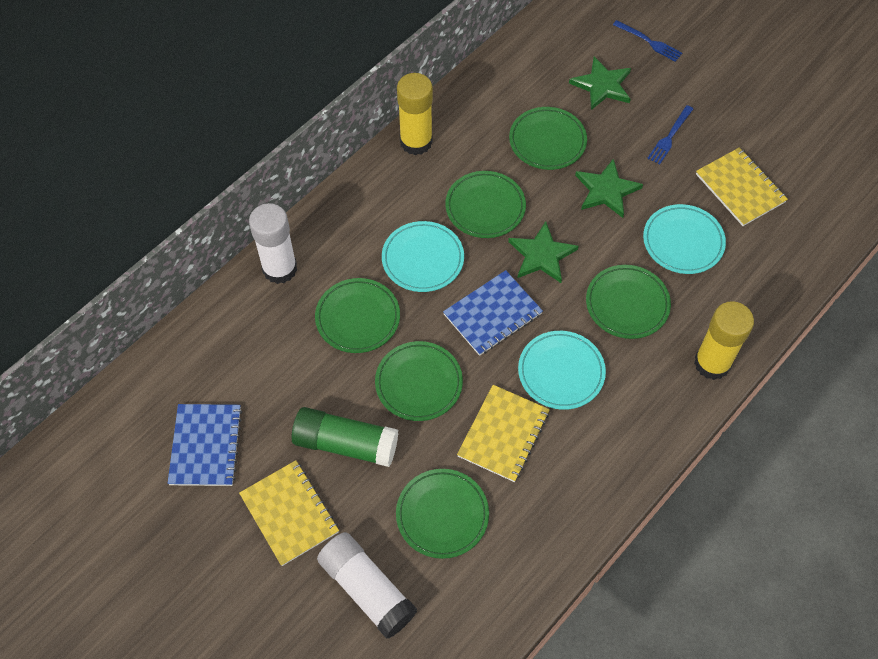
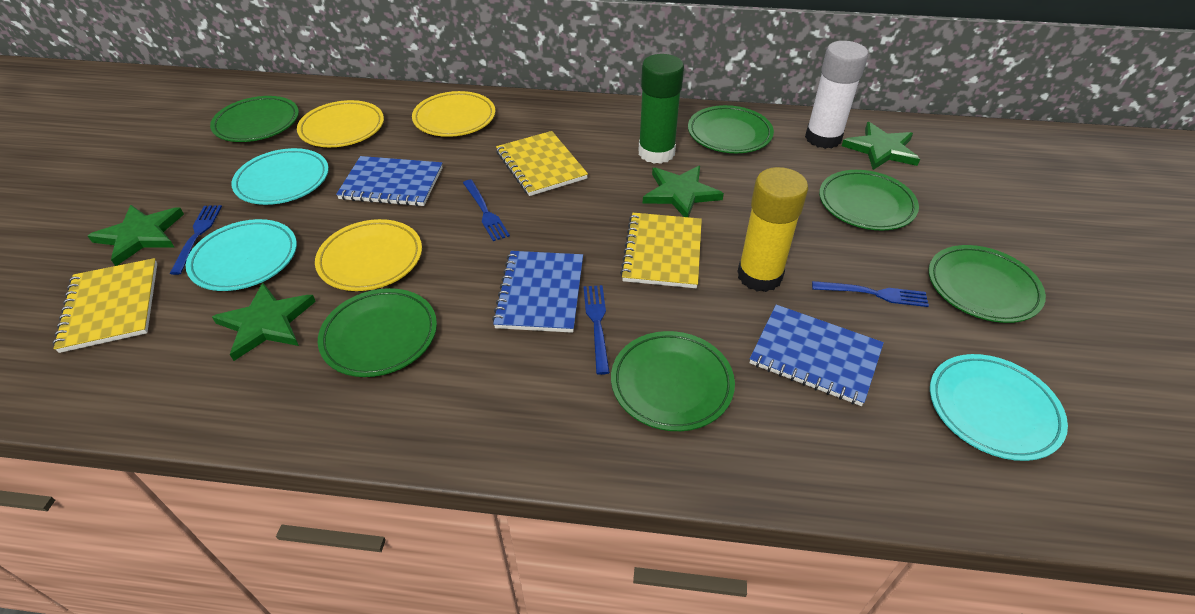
blue fork: 2 -> 4
blue notebook: 2 -> 3
green star: 3 -> 4
white glue stick: 2 -> 1
yellow glue stick: 2 -> 1
yellow plate: 0 -> 3

